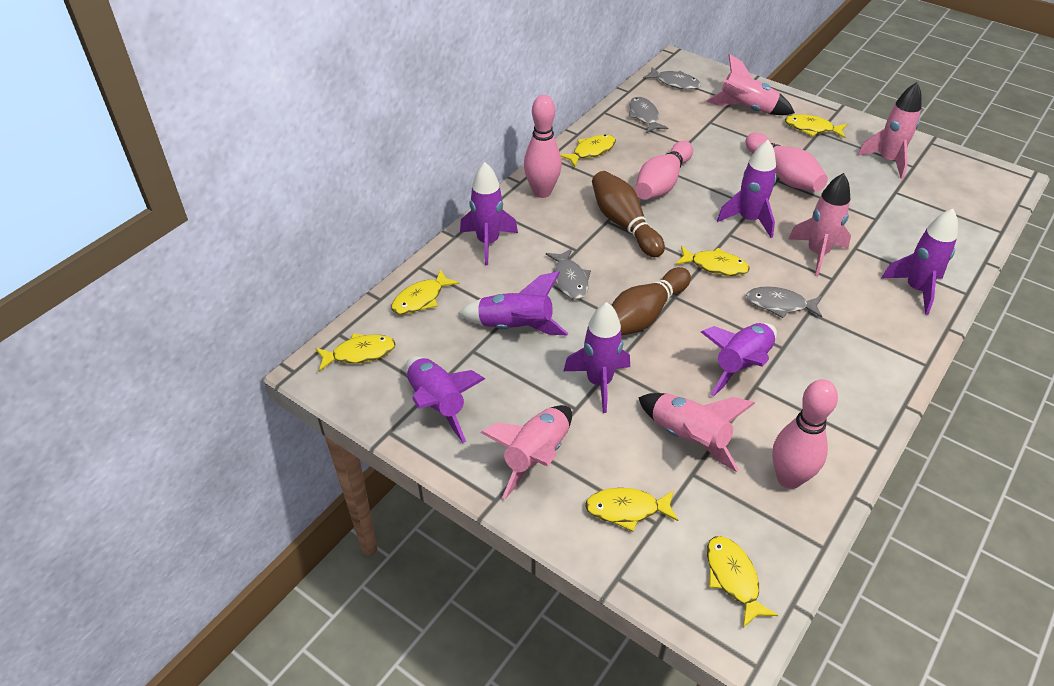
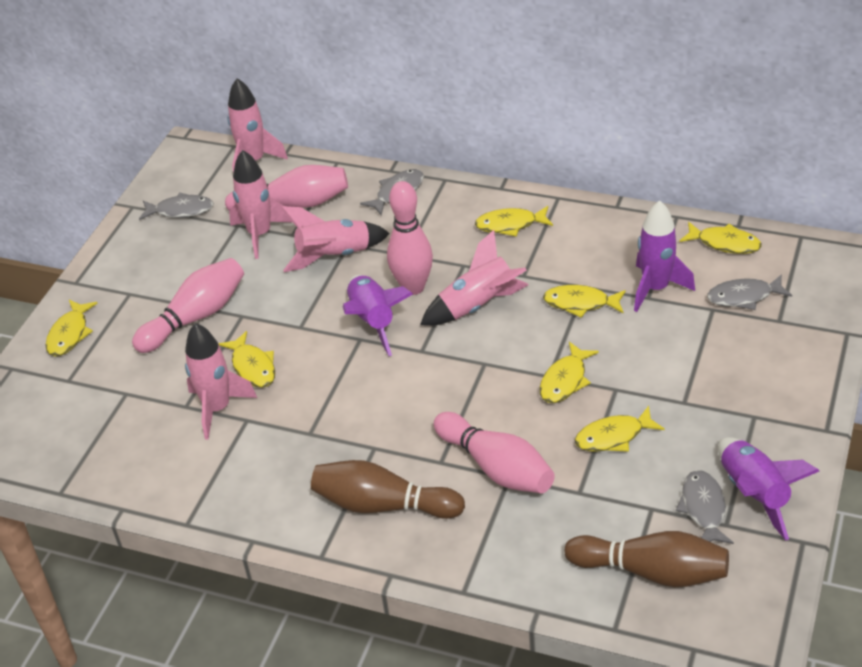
purple rocket: 7 -> 3

